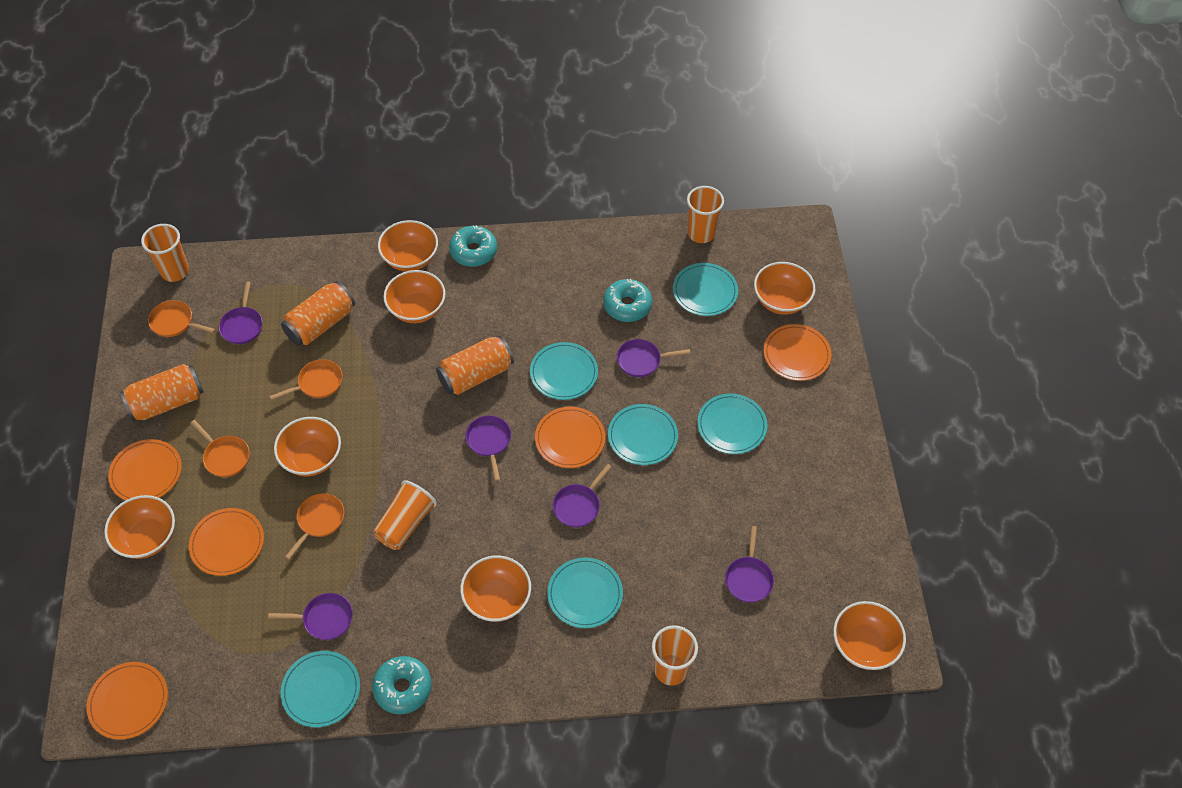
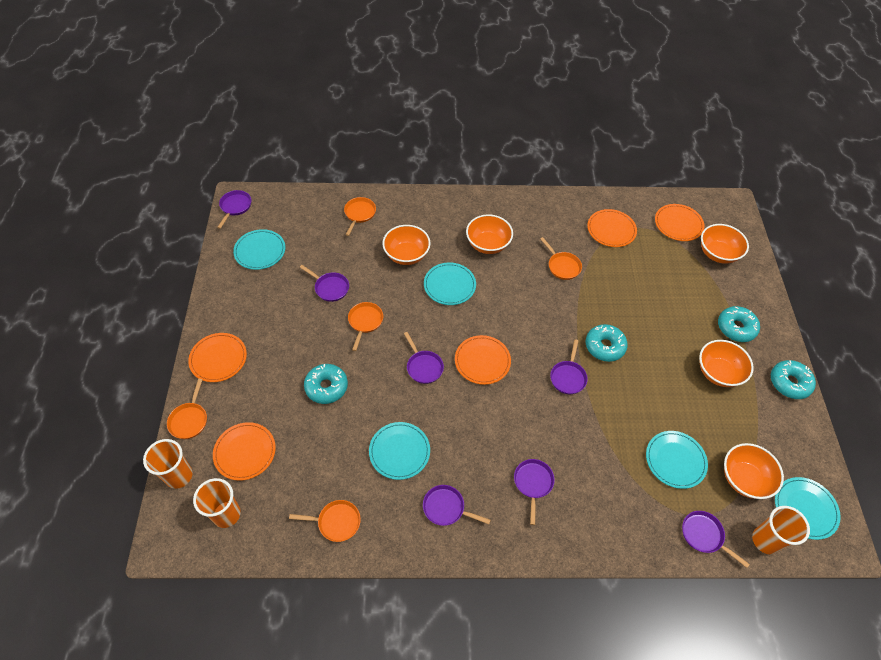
orange bowl: 7 -> 5
orange can: 3 -> 0
orange cup: 4 -> 3
orange pan: 4 -> 5
purple pan: 6 -> 7
turquoise donut: 3 -> 4
turquoise plate: 6 -> 5

